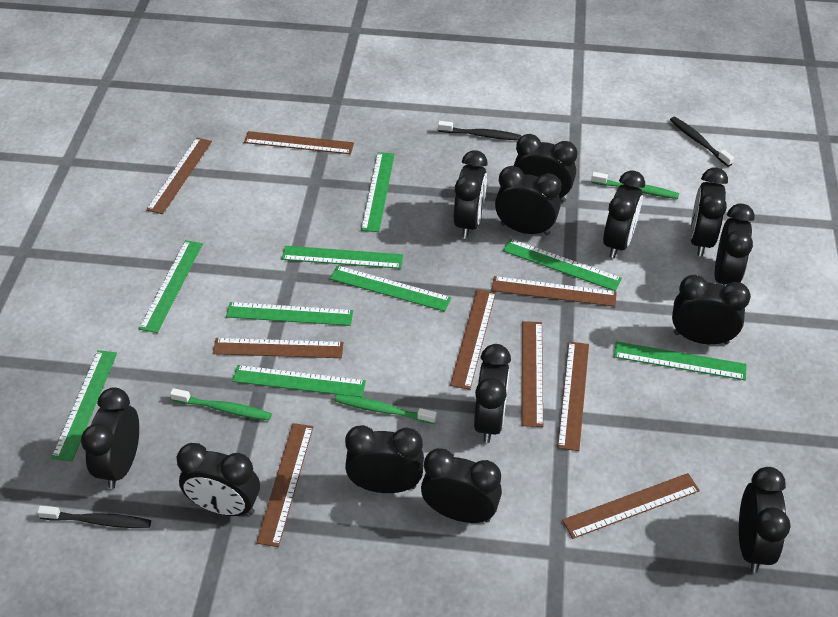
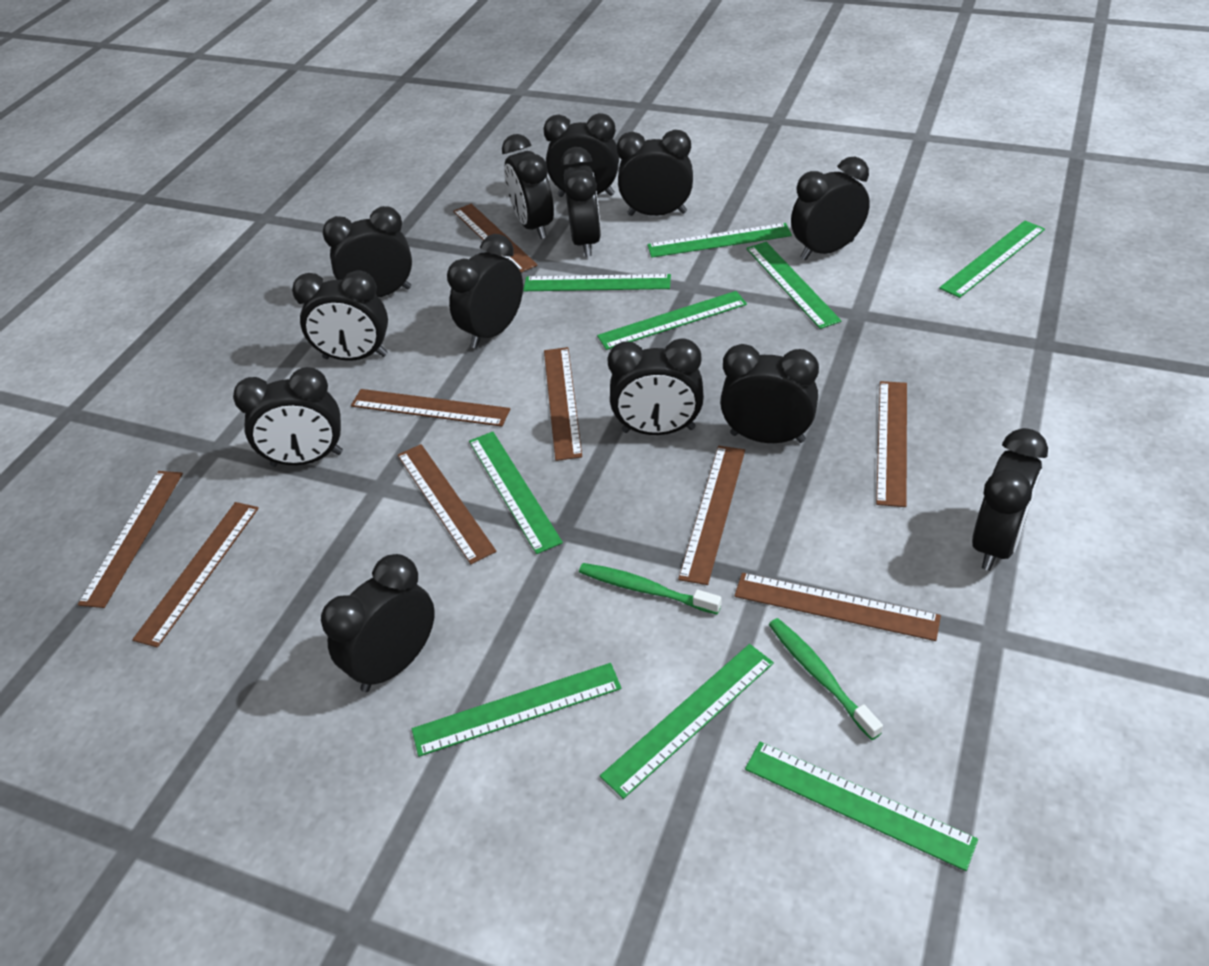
black toothbrush: 3 -> 0
green toothbrush: 3 -> 2

